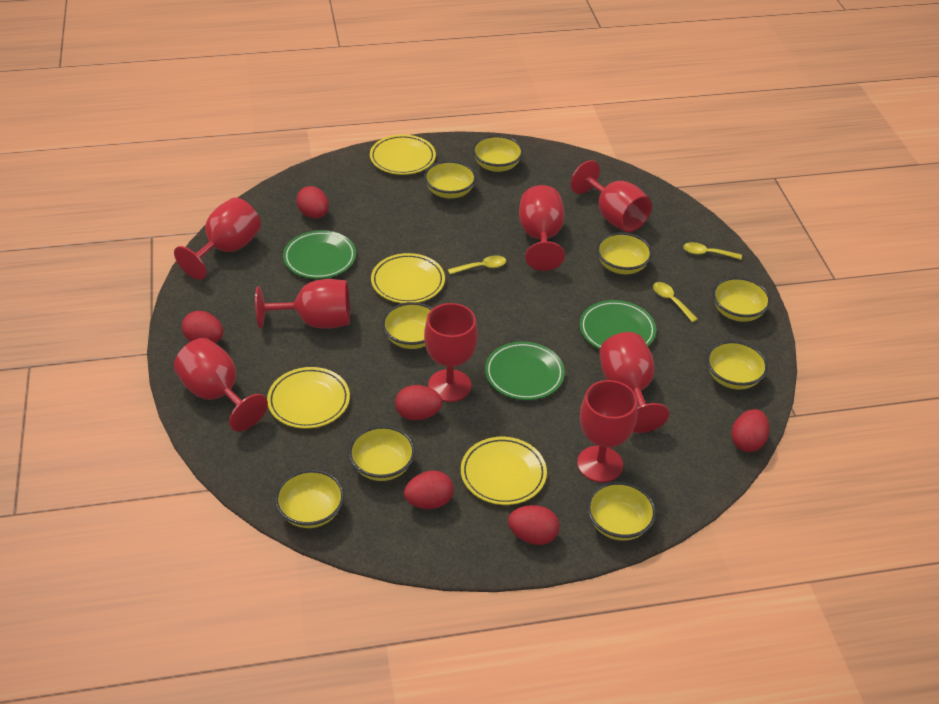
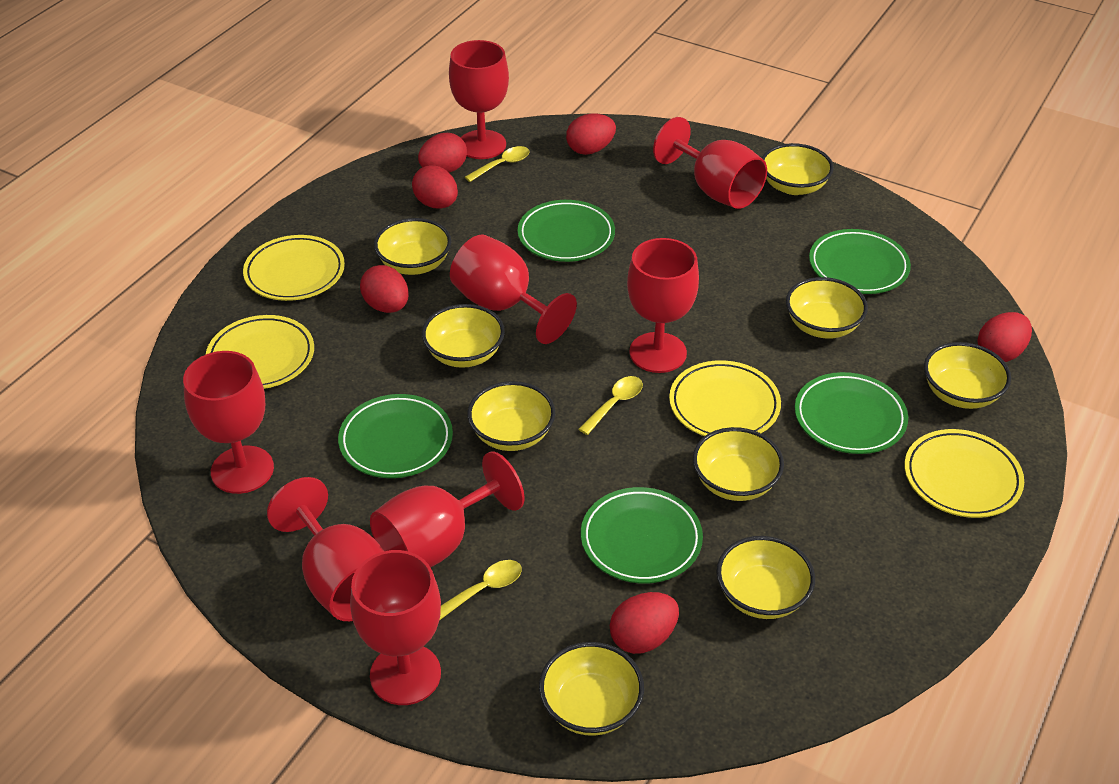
green plate: 3 -> 5

